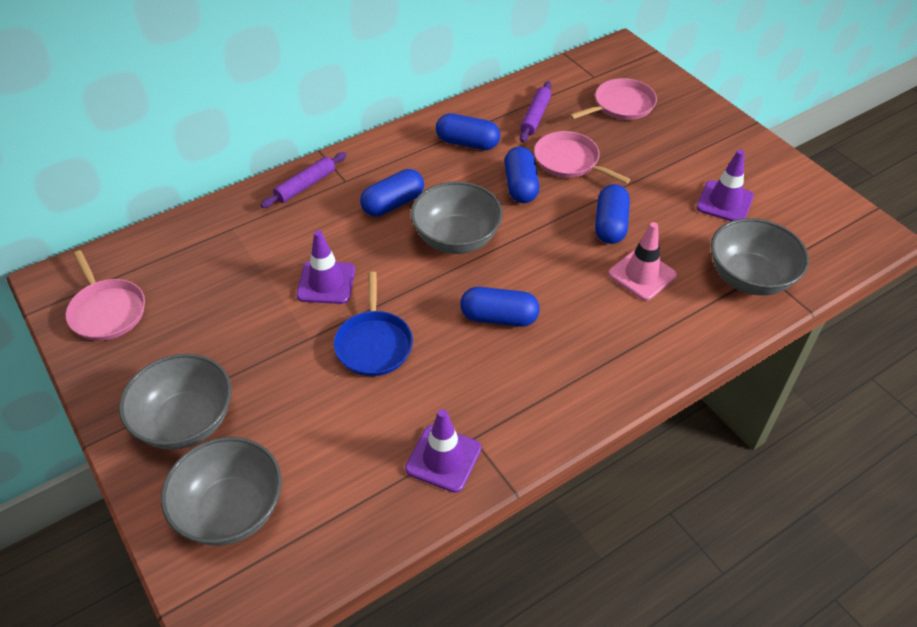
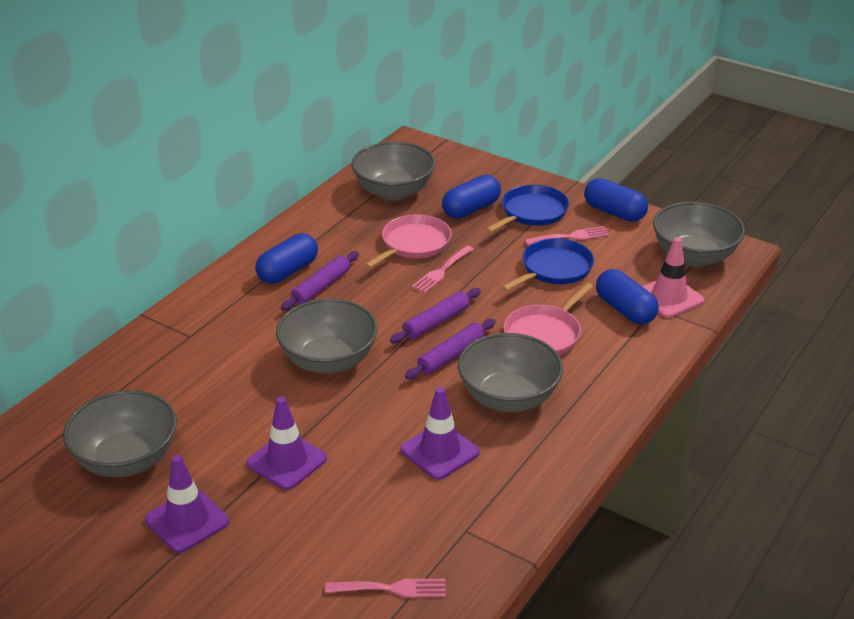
blue capsule: 5 -> 4
blue pan: 1 -> 2
grey bowl: 4 -> 5
pink fork: 0 -> 3
pink pan: 3 -> 2
purple rolling pin: 2 -> 3

